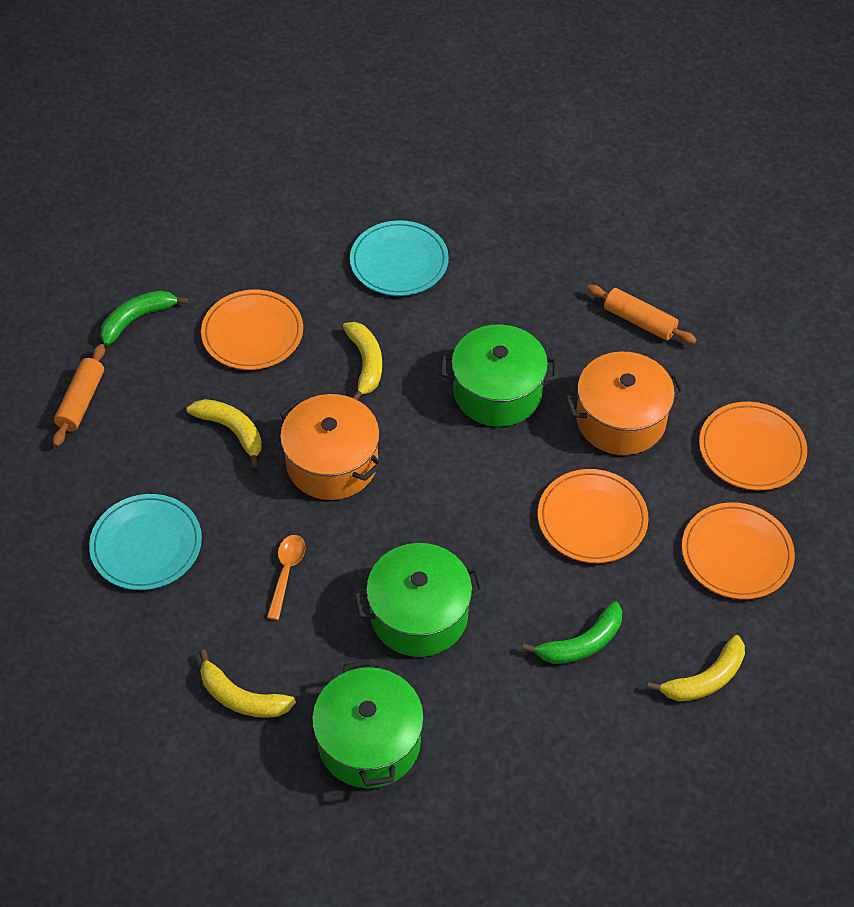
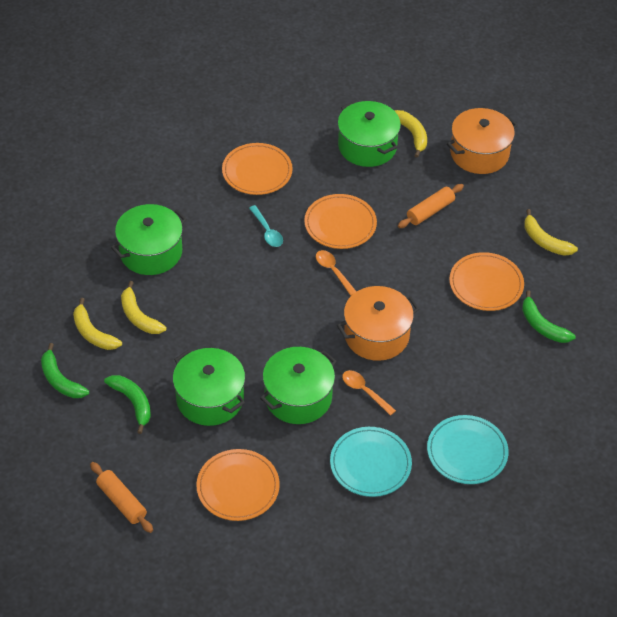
green banana: 2 -> 3
green pot: 3 -> 4
orange spoon: 1 -> 2
turquoise spoon: 0 -> 1

